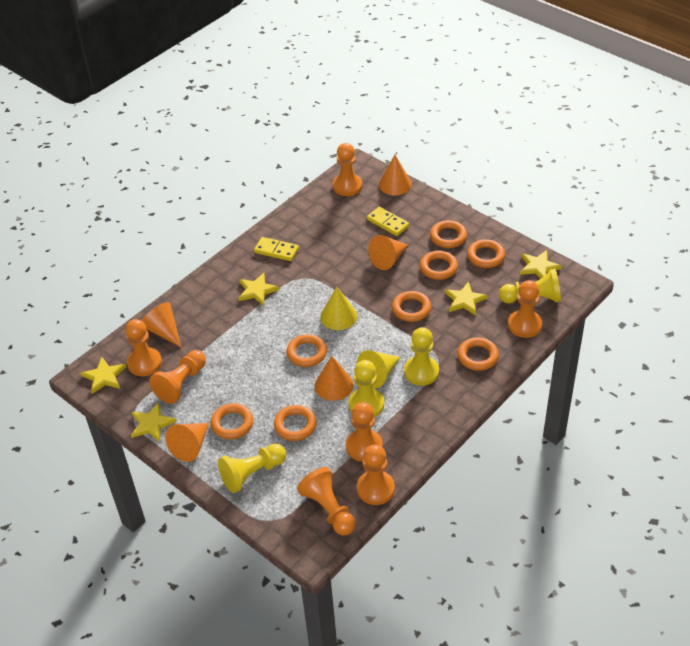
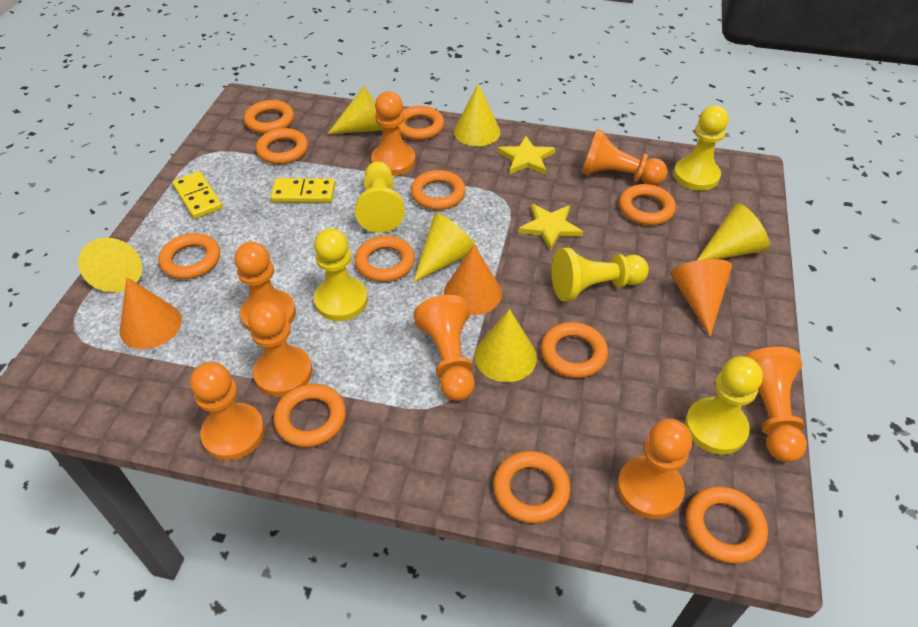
orange cone: 5 -> 3
orange pawn: 7 -> 8
orange ring: 8 -> 11
yellow cone: 2 -> 6
yellow pawn: 4 -> 5
yellow star: 5 -> 2

